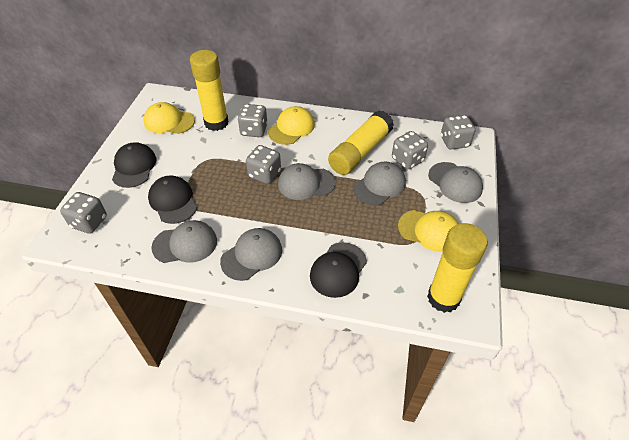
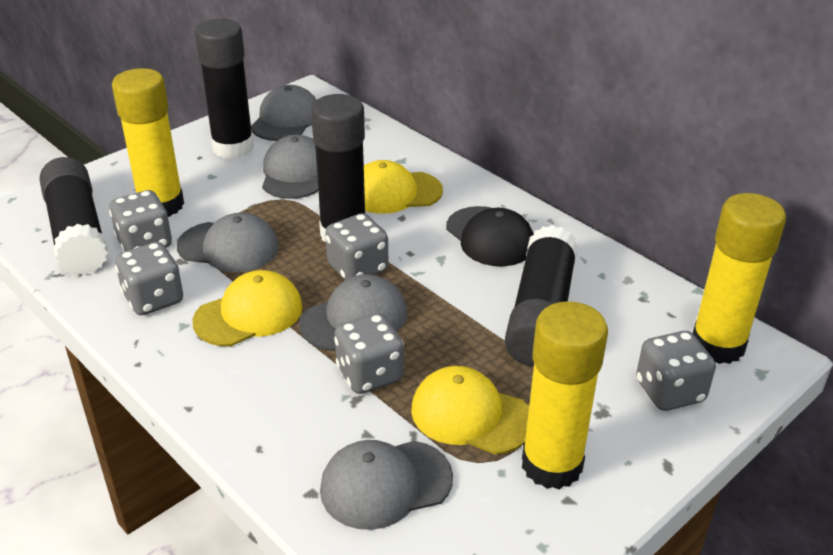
black cap: 3 -> 1
black glue stick: 0 -> 4

